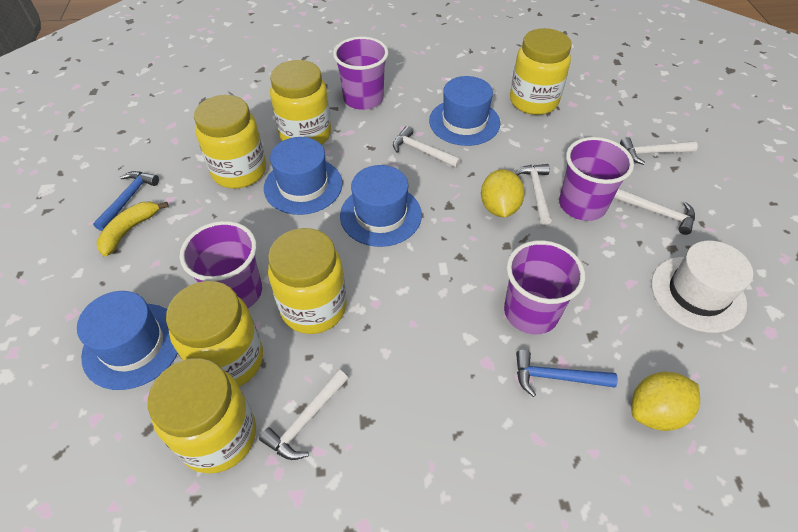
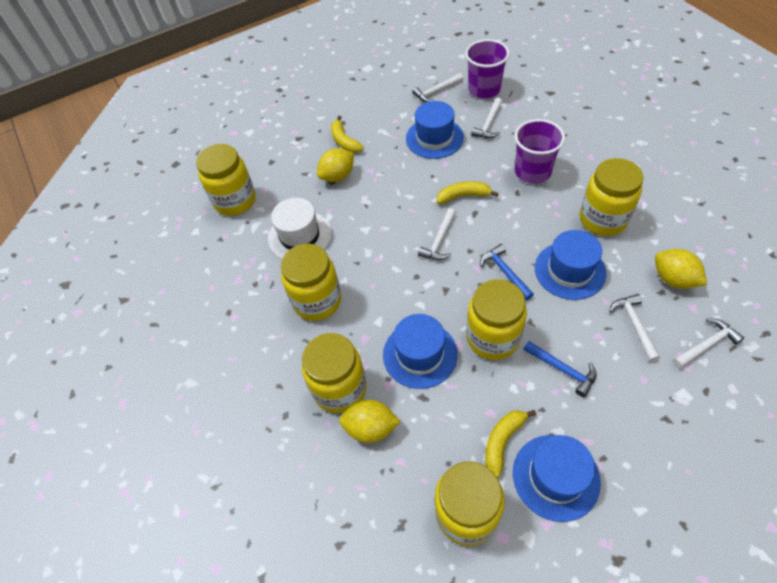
purple cup: 4 -> 2
yellow banana: 1 -> 3
yellow lemon: 2 -> 3

